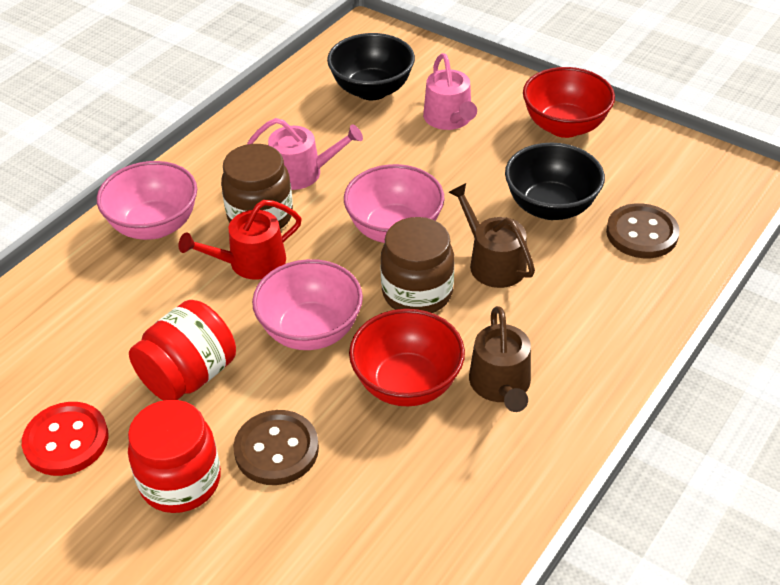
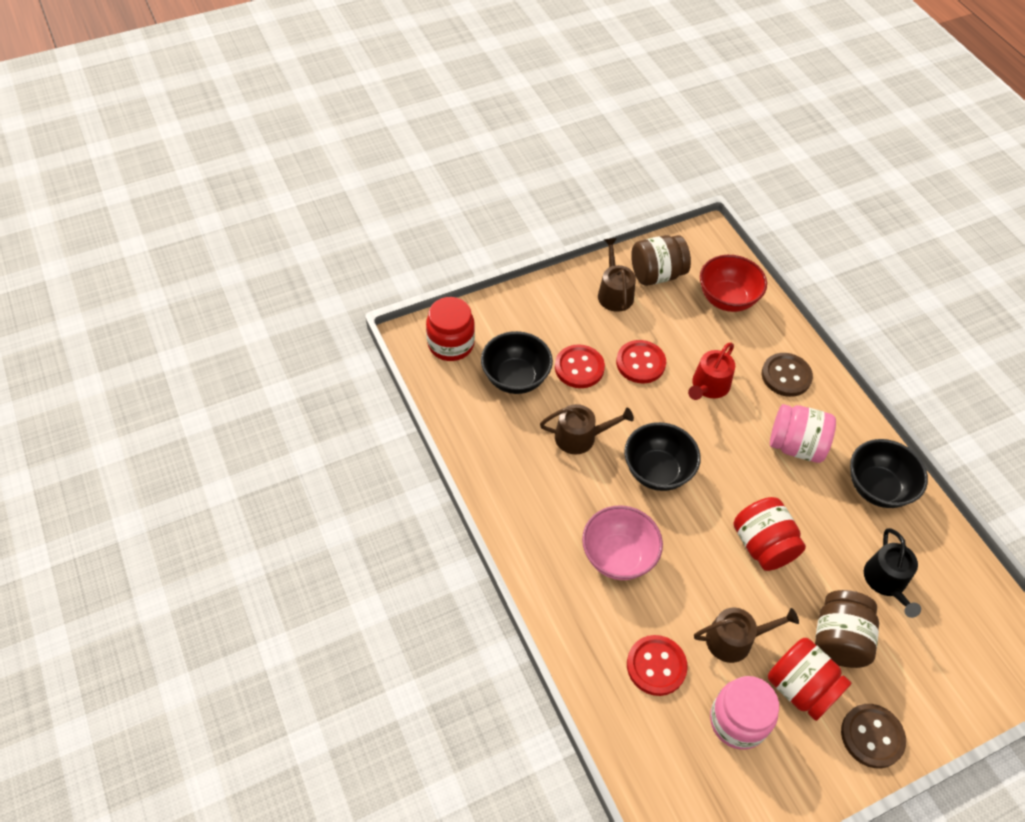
black bowl: 2 -> 3
black watering can: 0 -> 1
brown watering can: 2 -> 3
pink bowl: 3 -> 1
pink jar: 0 -> 2
pink watering can: 2 -> 0
red bowl: 2 -> 1
red button: 1 -> 3
red jar: 2 -> 3

